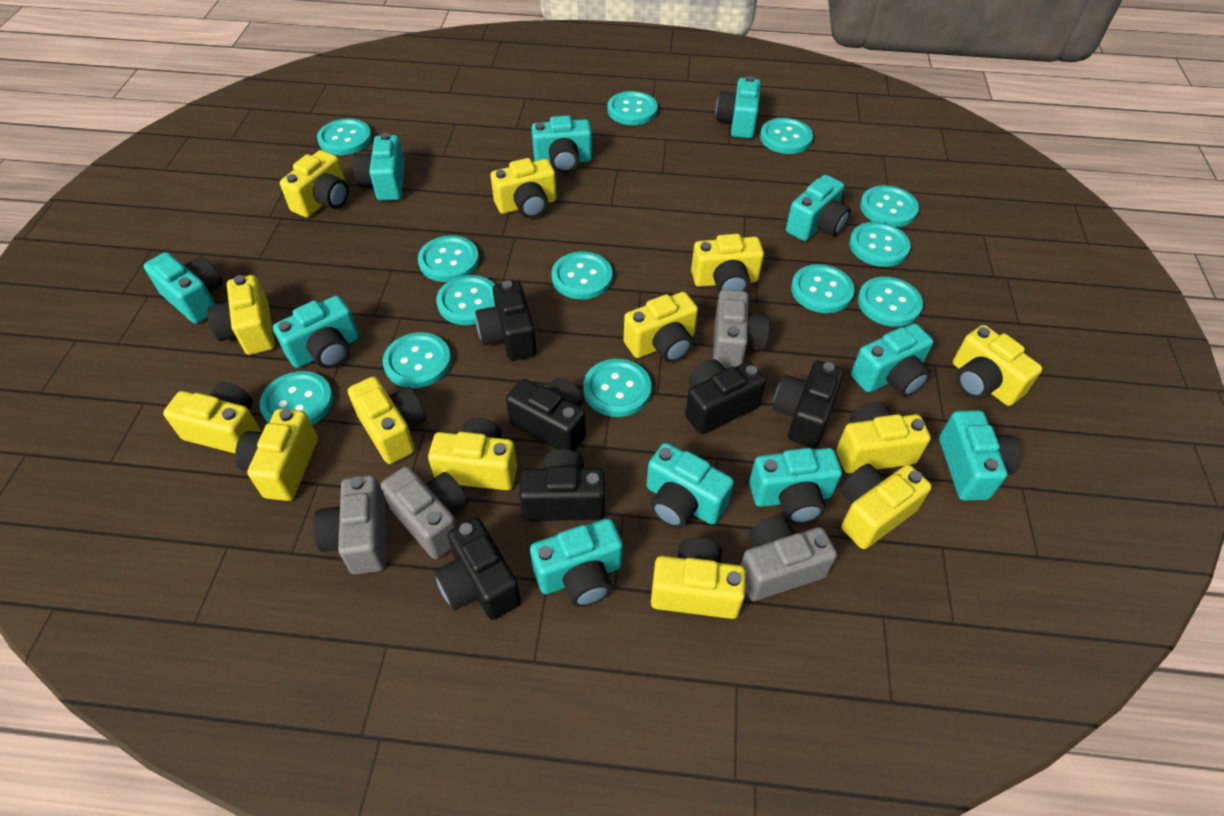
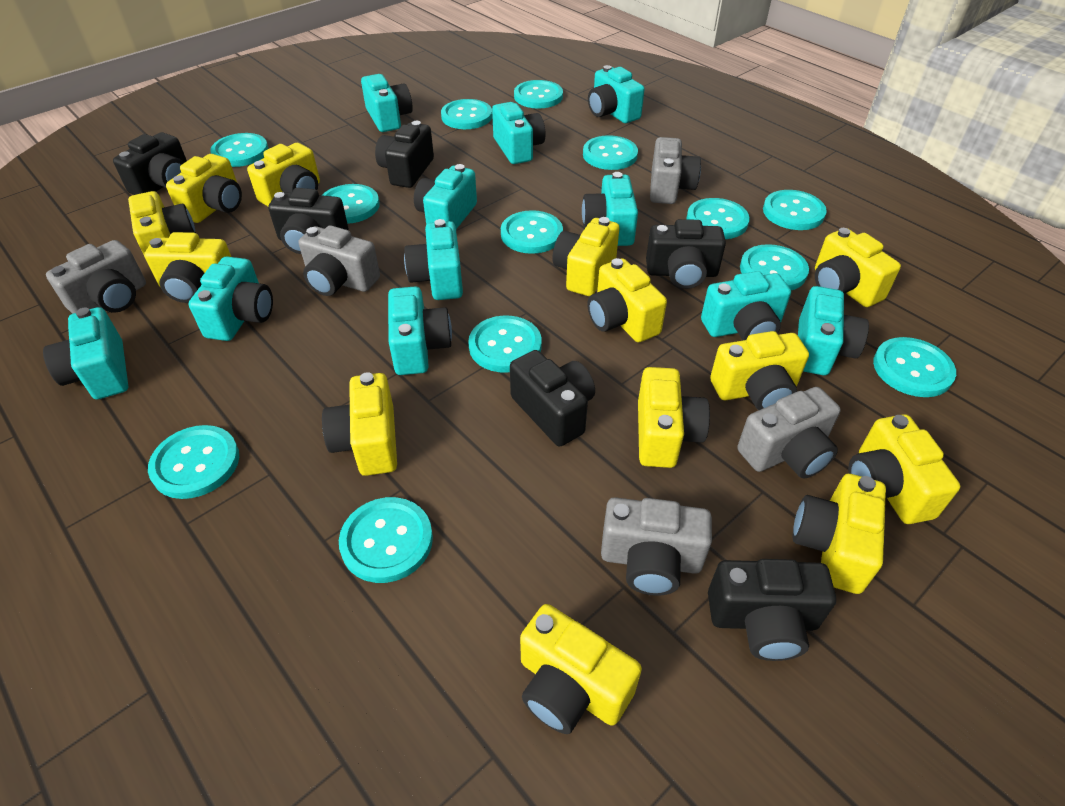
grey camera: 4 -> 5

